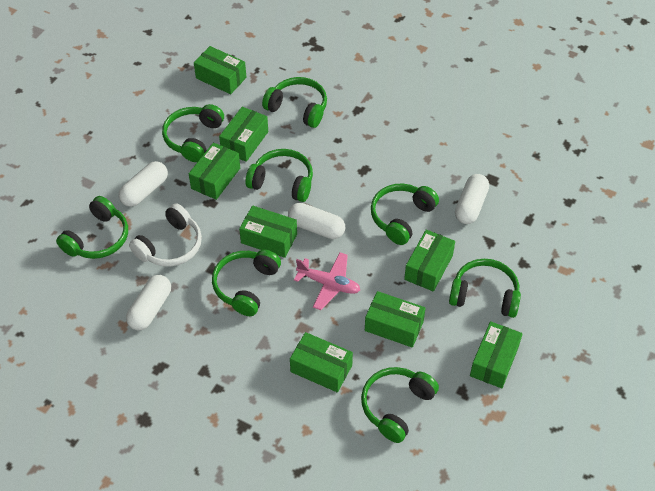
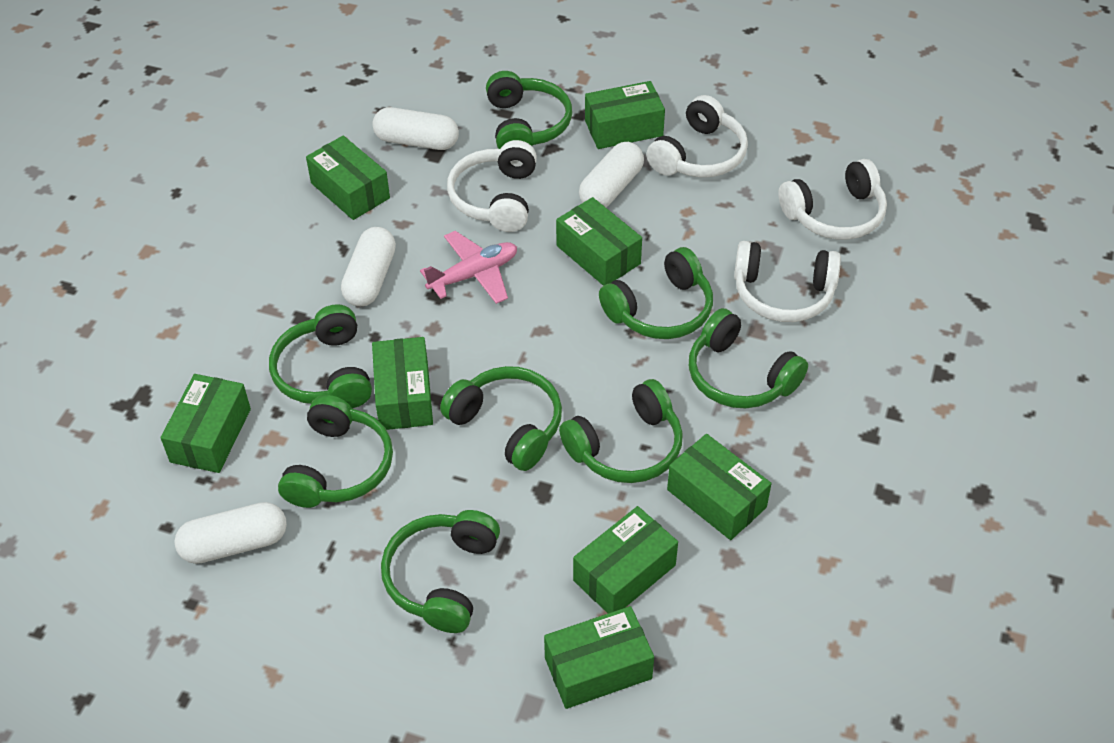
white headphones: 1 -> 4

